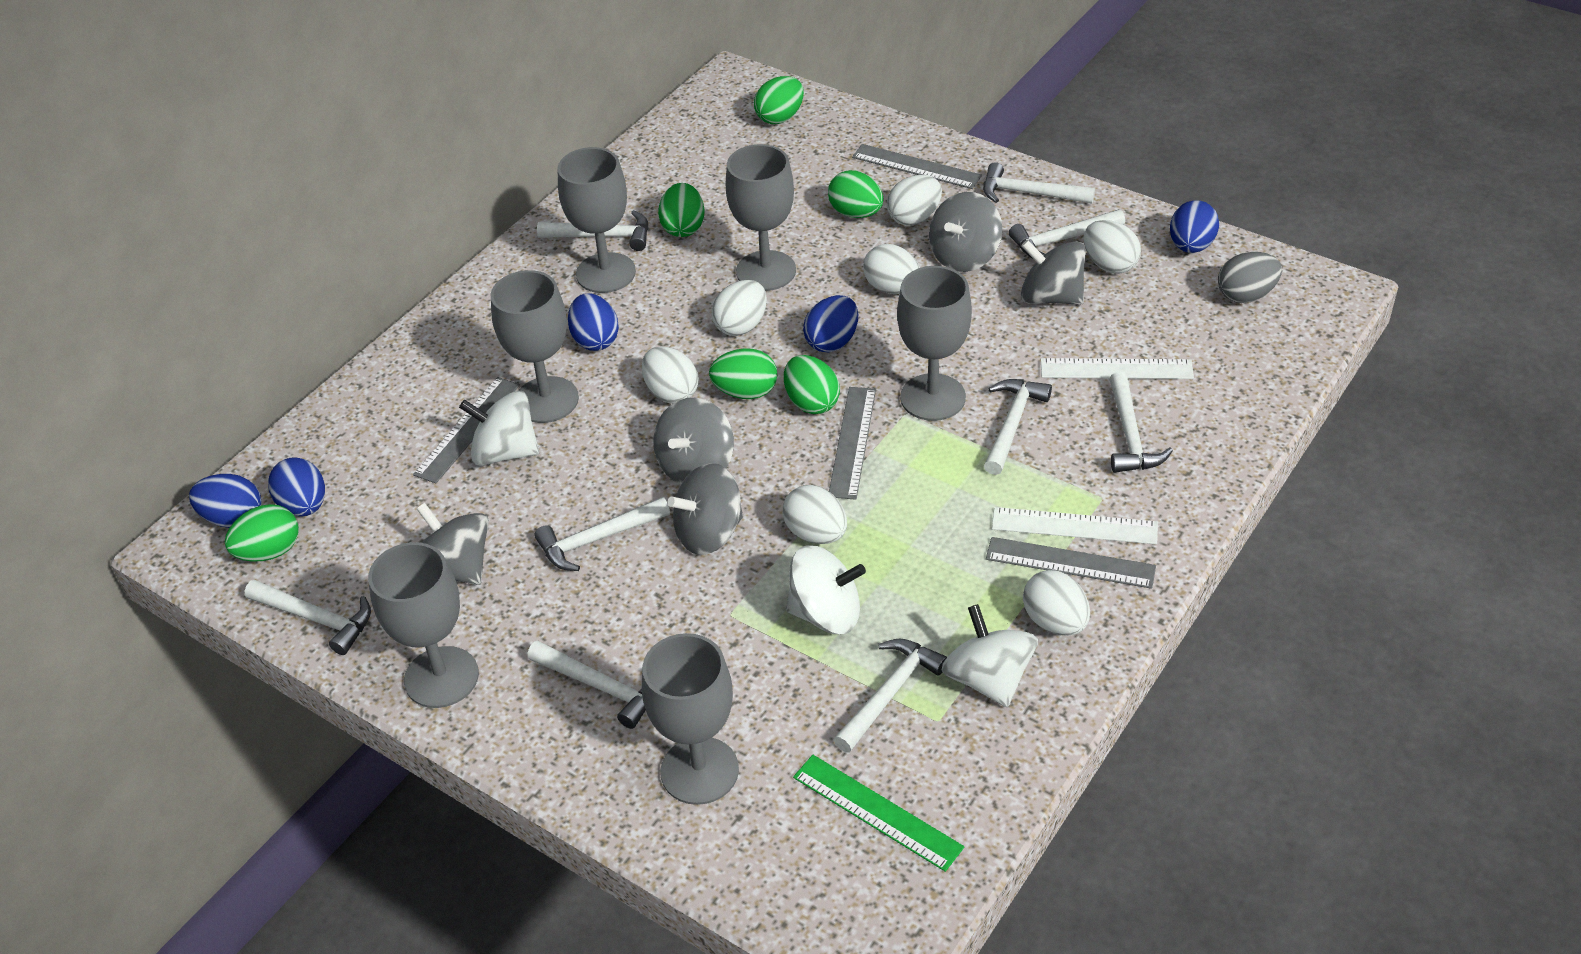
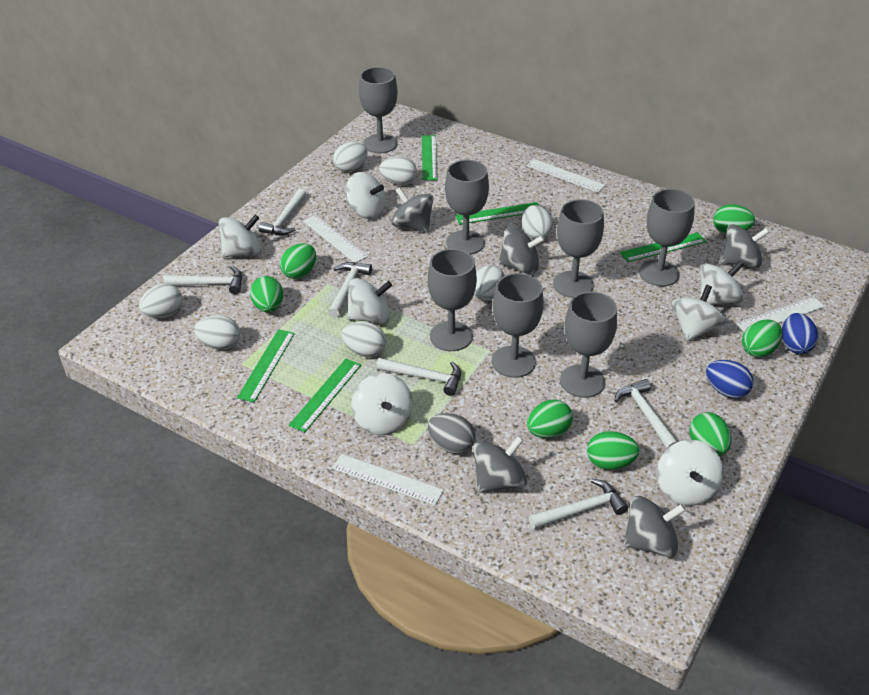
blue egg: 5 -> 2
green egg: 6 -> 7
green ruler: 1 -> 5
grey goblet: 6 -> 7
grey ruler: 4 -> 0
white hammer: 9 -> 6
white ruler: 2 -> 4
white spinning top: 3 -> 7

